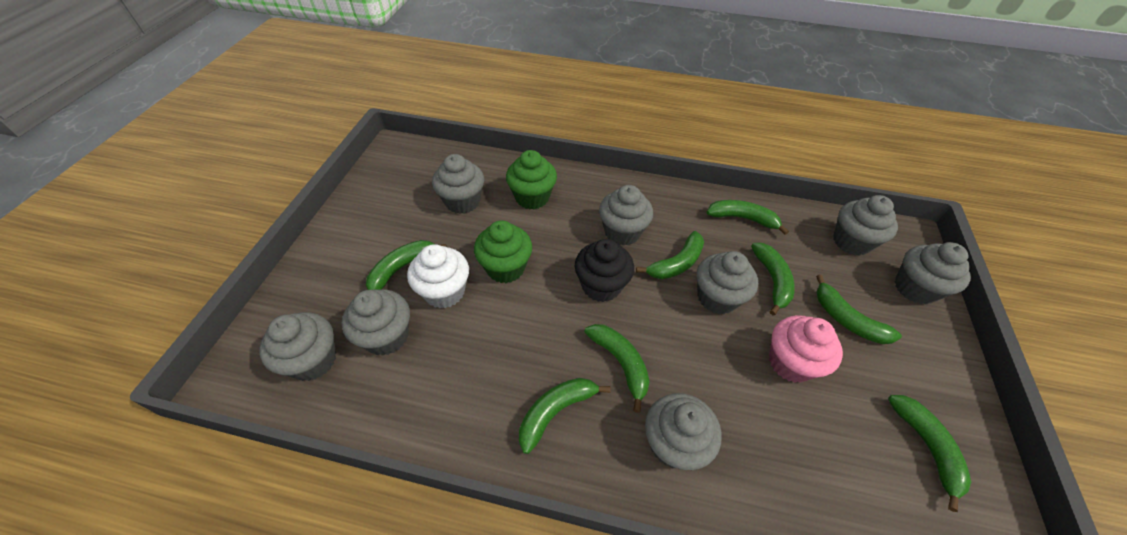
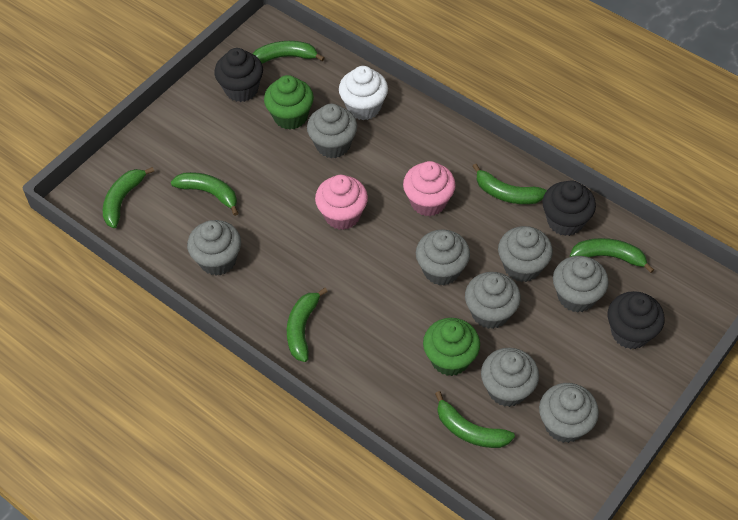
black cupcake: 1 -> 3
green banana: 8 -> 7
pink cupcake: 1 -> 2

